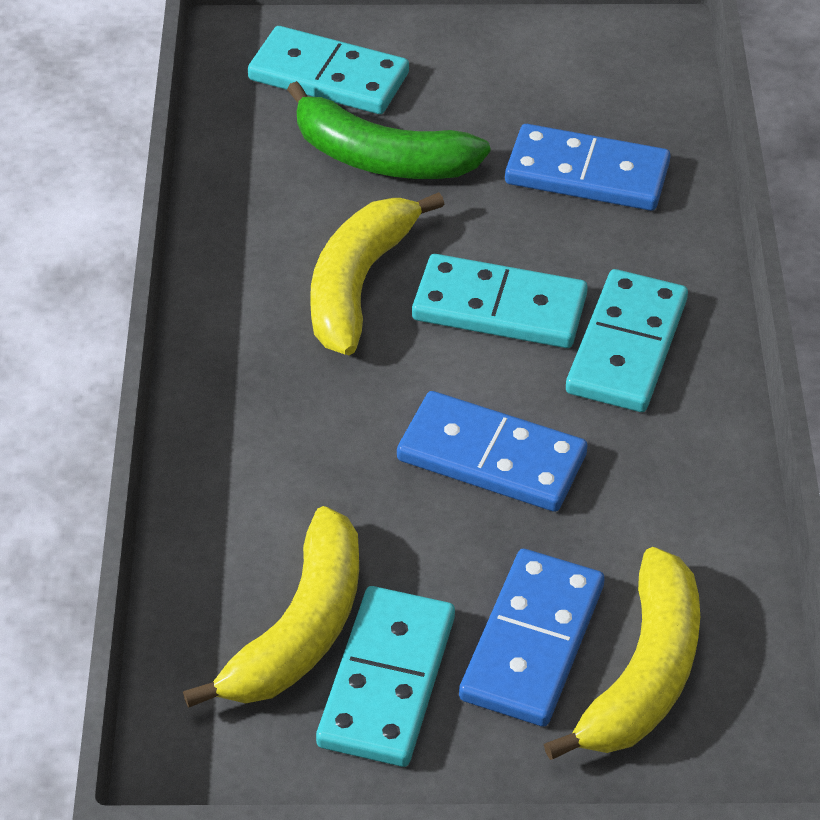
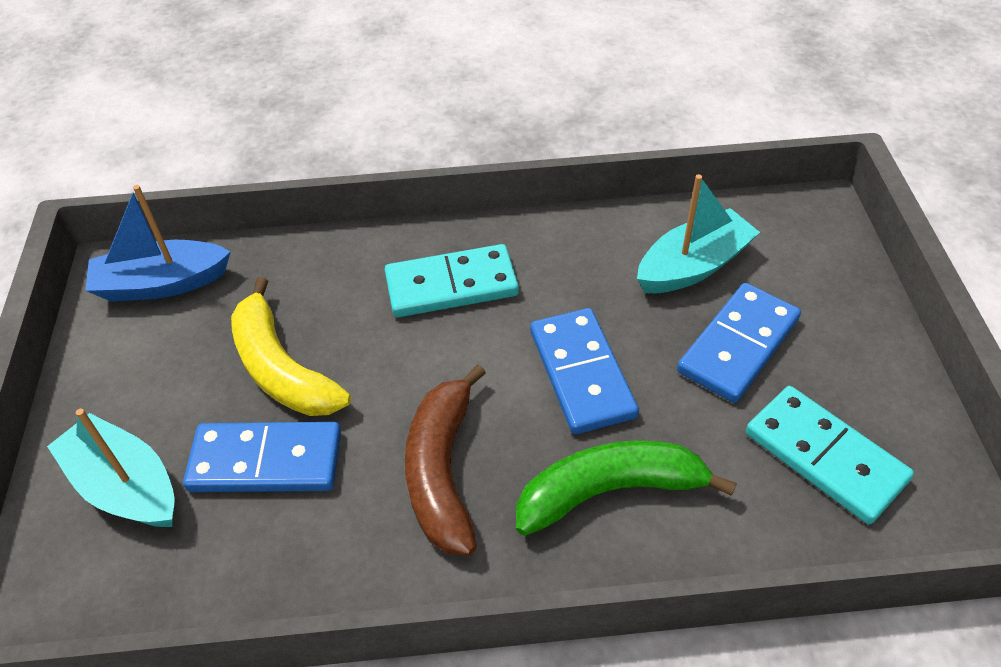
blue boat: 0 -> 1
brown banana: 0 -> 1
turquoise boat: 0 -> 2
turquoise domino: 4 -> 2
yellow banana: 3 -> 1

